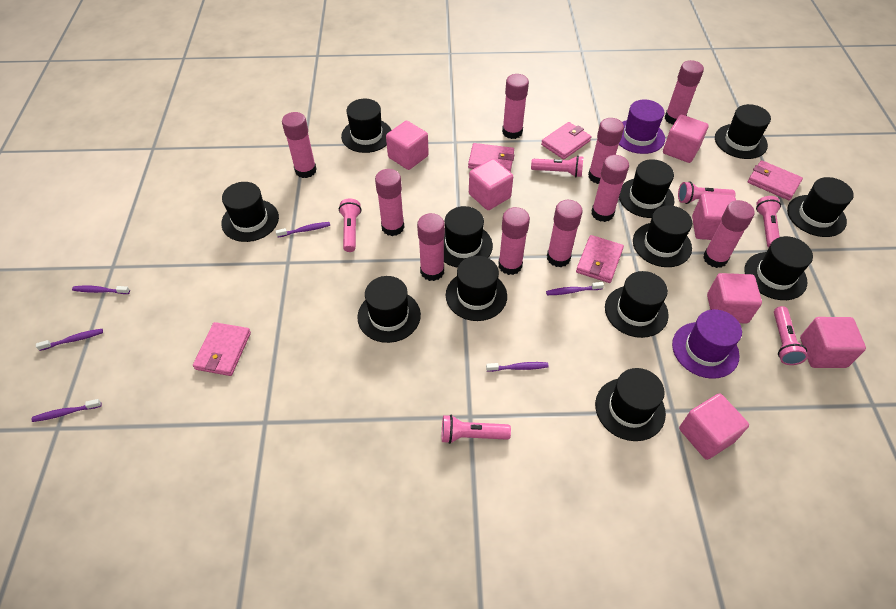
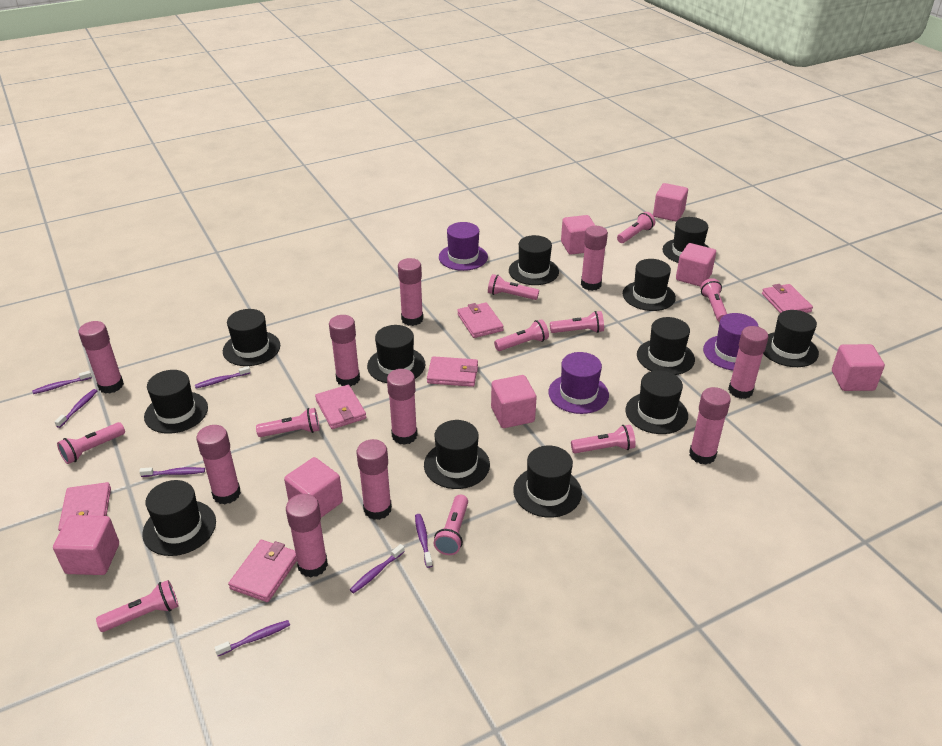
pink flashlight: 6 -> 10
pink wallet: 5 -> 6
purple hat: 2 -> 3
purple toothbrush: 6 -> 7

